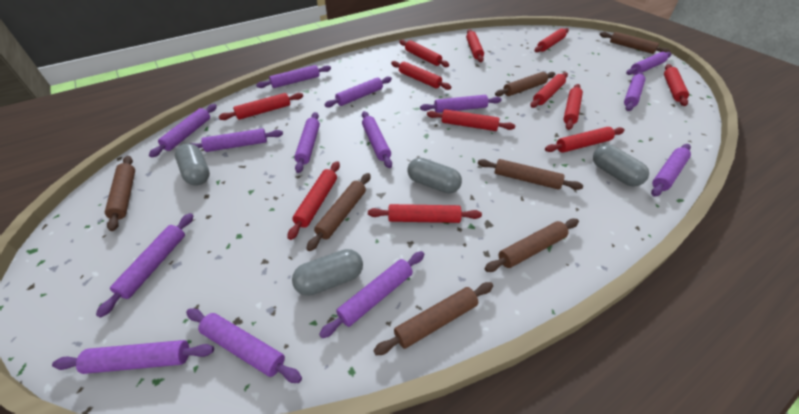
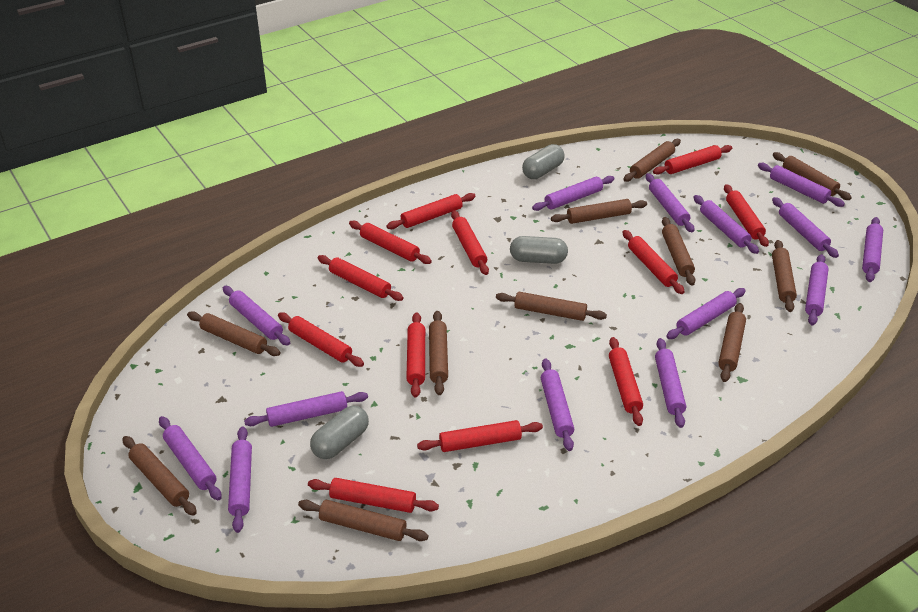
brown rolling pin: 7 -> 11
grey capsule: 4 -> 3

